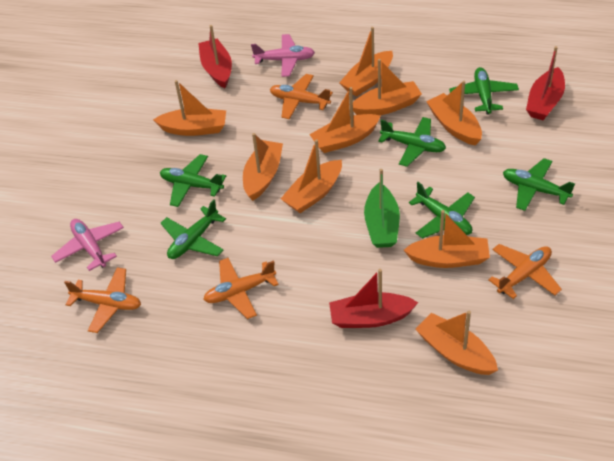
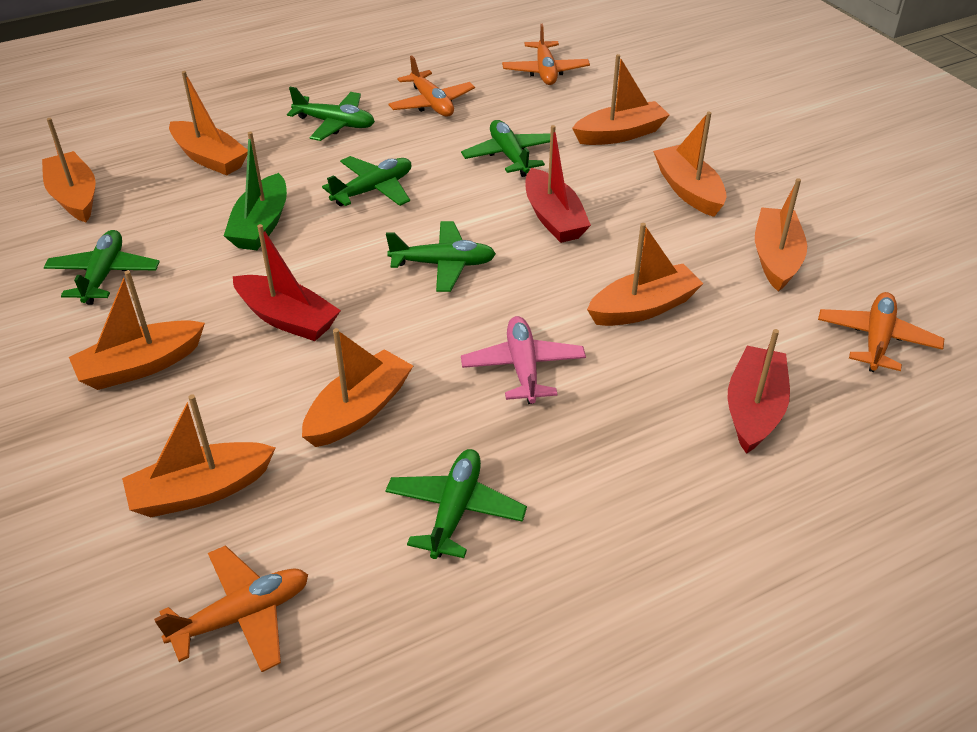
pink plane: 2 -> 1

